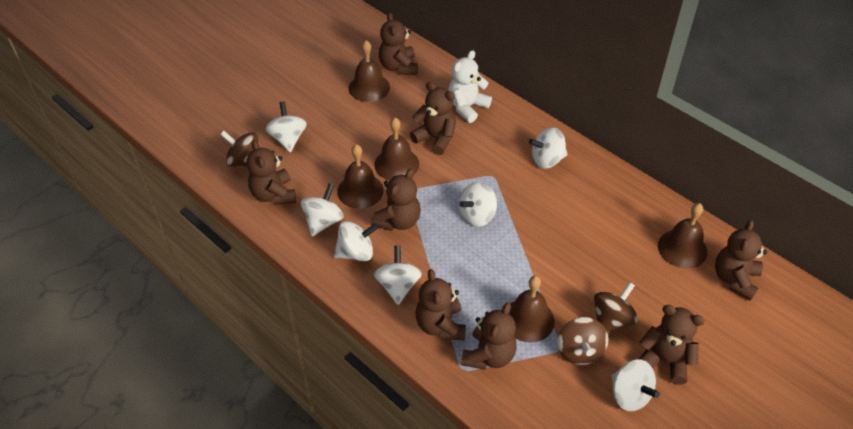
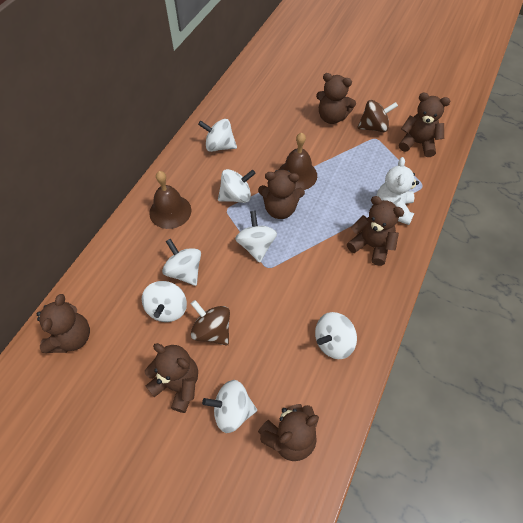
brown bell: 5 -> 2
brown spinning top: 3 -> 2
brown teddy bear: 8 -> 7

